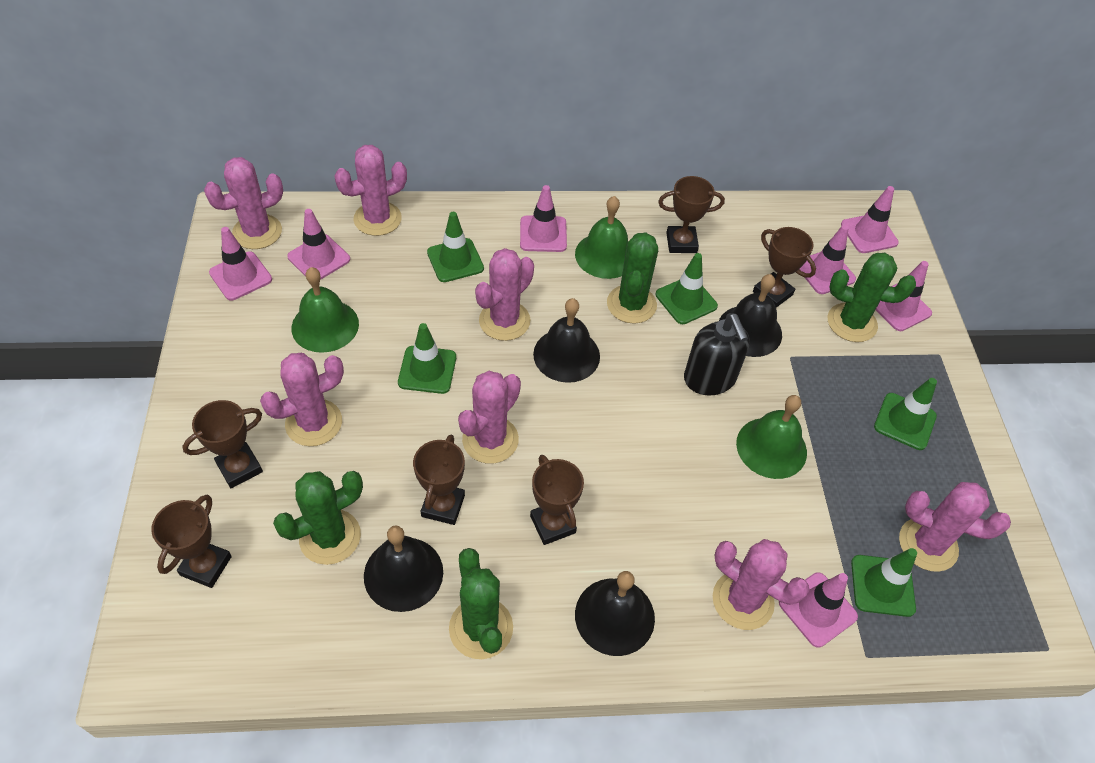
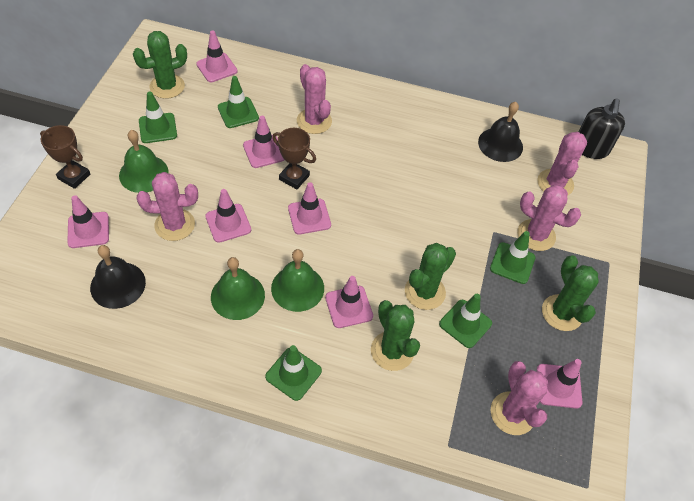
black bell: 4 -> 2
brown trophy: 6 -> 2
pink cactus: 7 -> 5

